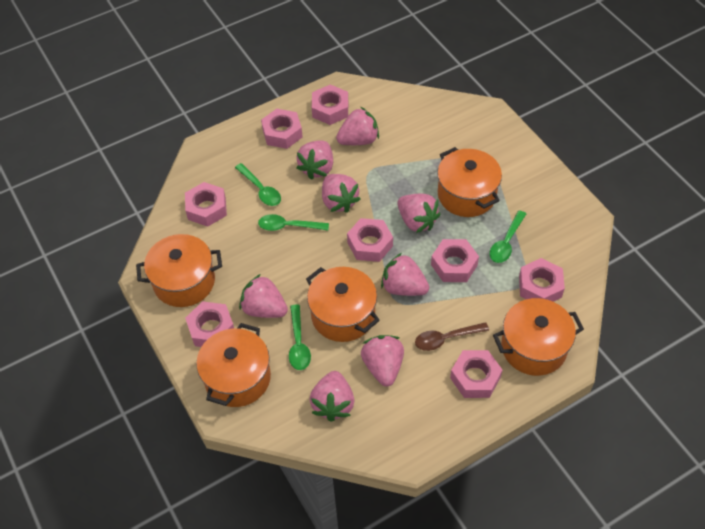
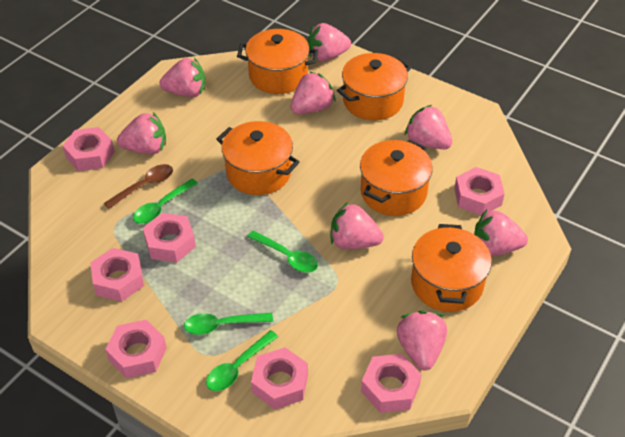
pink nut: 8 -> 7

